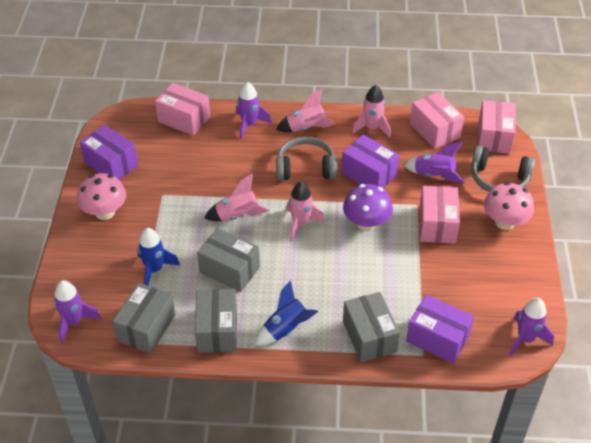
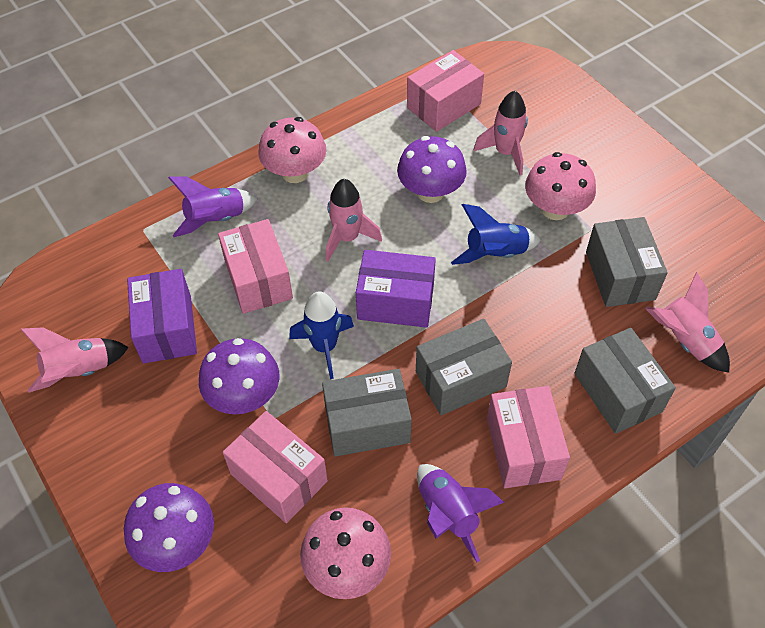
grey headphones: 2 -> 0
pink mushroom: 2 -> 3
purple box: 3 -> 2
purple mushroom: 1 -> 3
purple rocket: 4 -> 2

